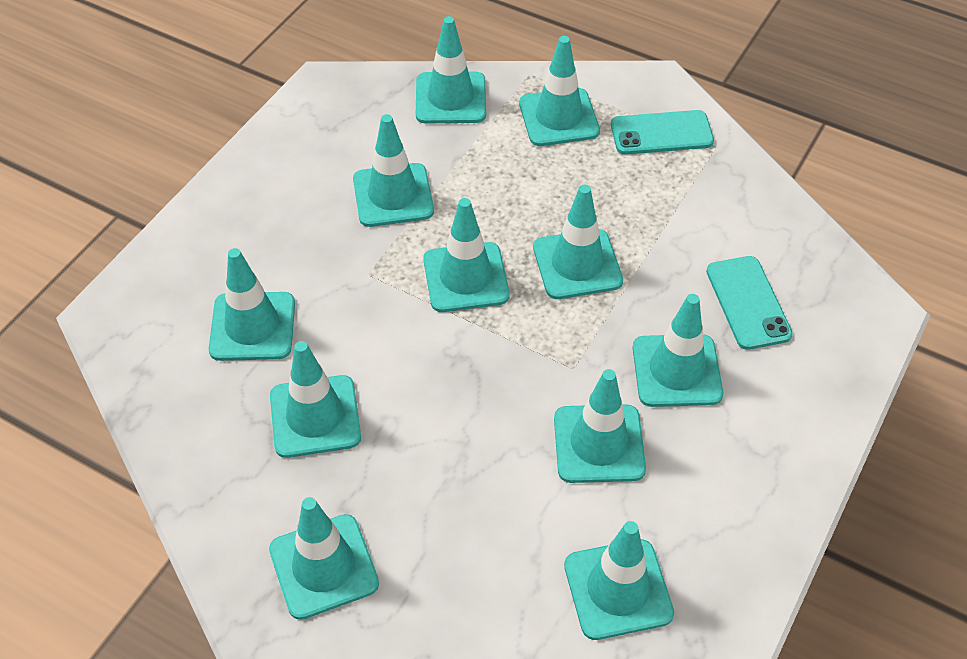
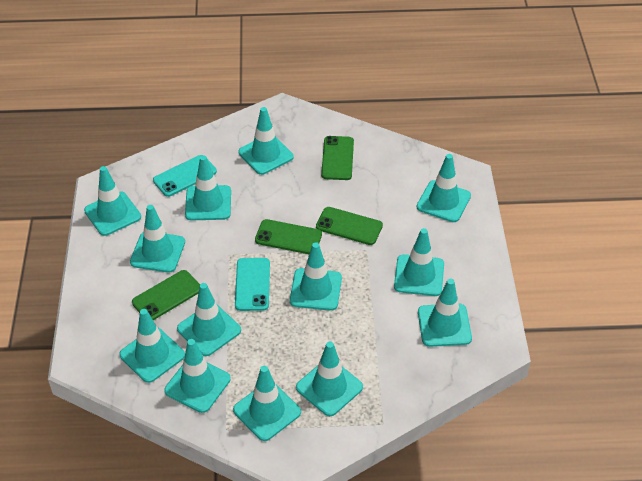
green phone: 0 -> 4
turquoise traffic cone: 11 -> 13

